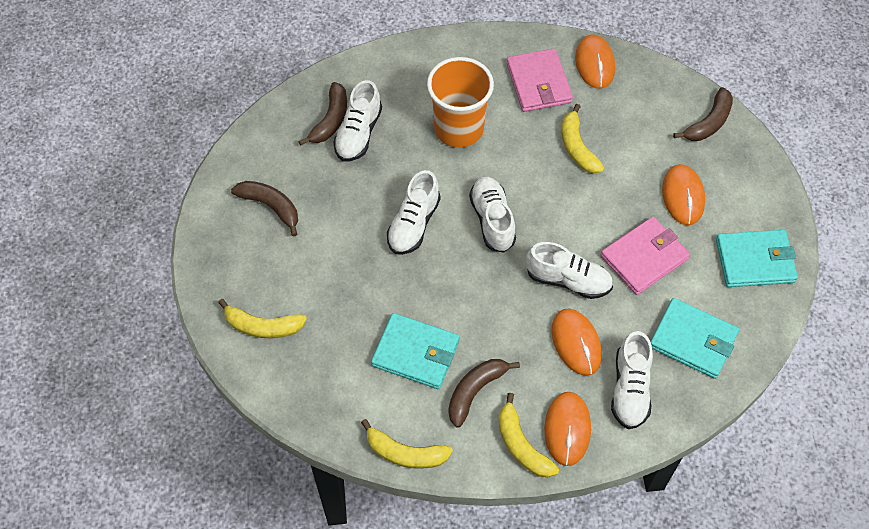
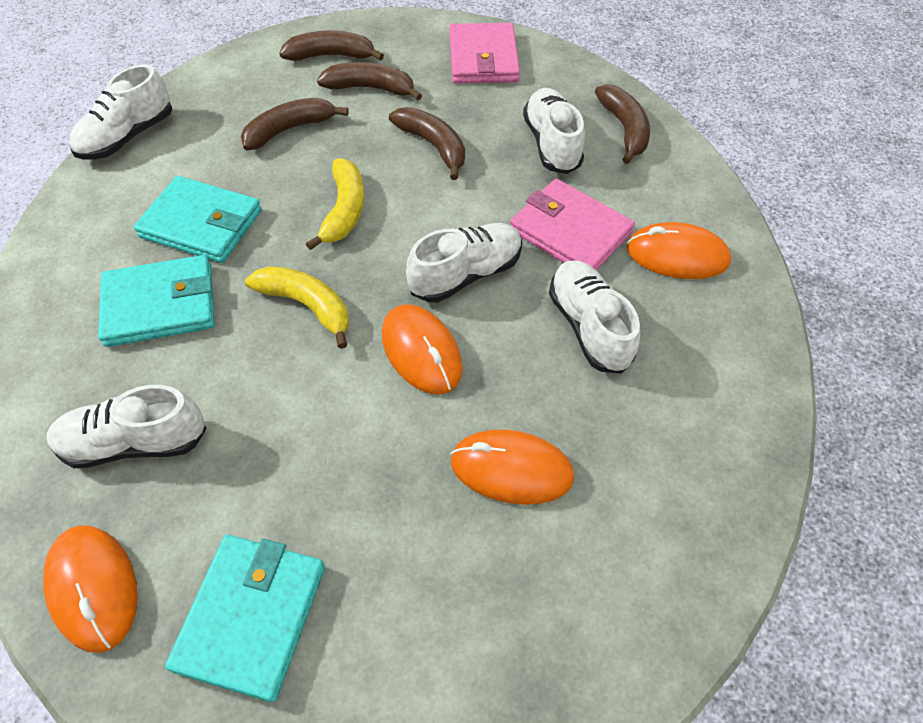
brown banana: 4 -> 5
orange cup: 1 -> 0
yellow banana: 4 -> 2

